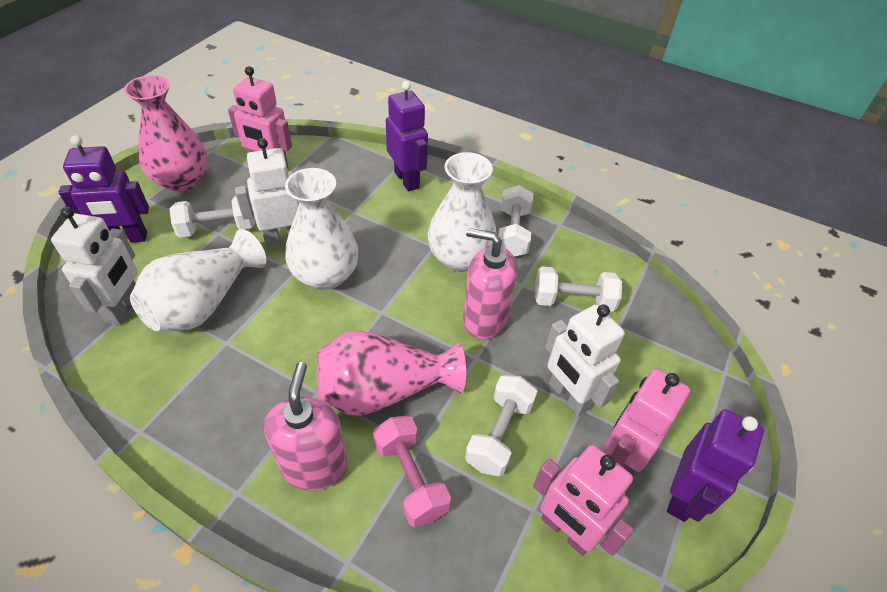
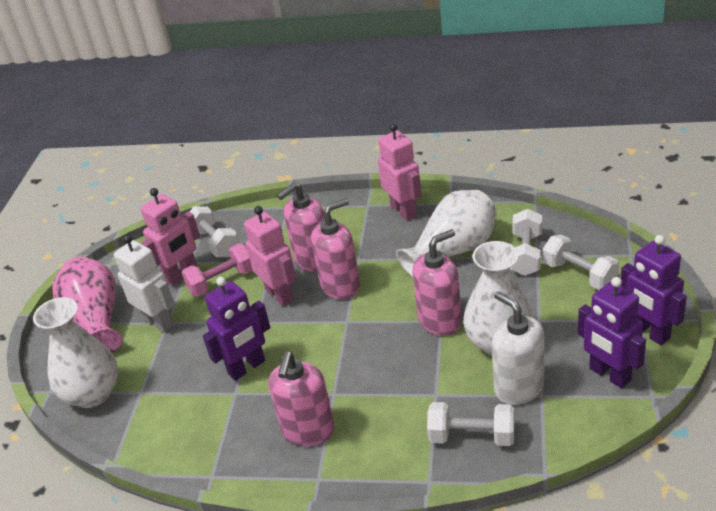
pink soap dispenser: 2 -> 4
pink vase: 2 -> 1
white robot: 3 -> 1
white soap dispenser: 0 -> 1

